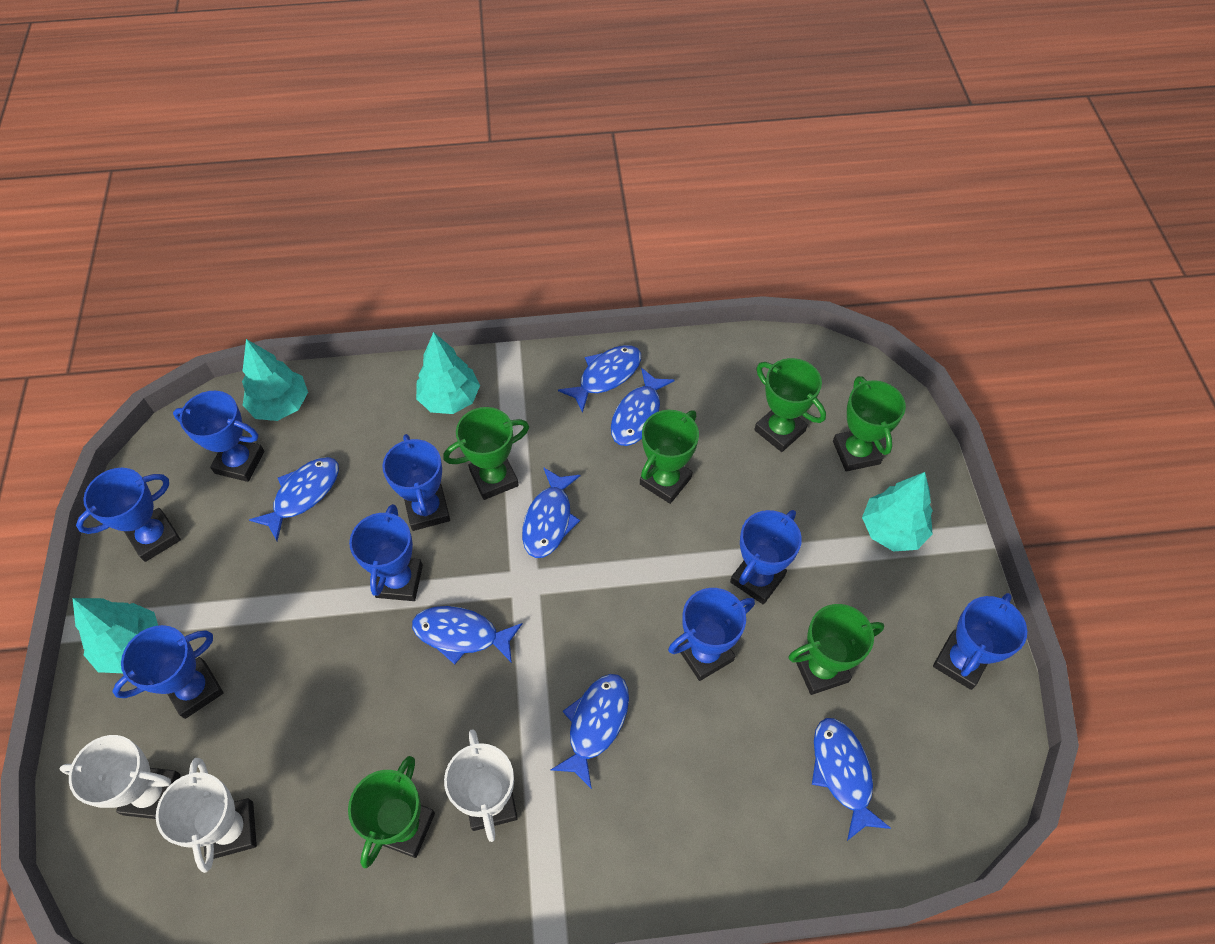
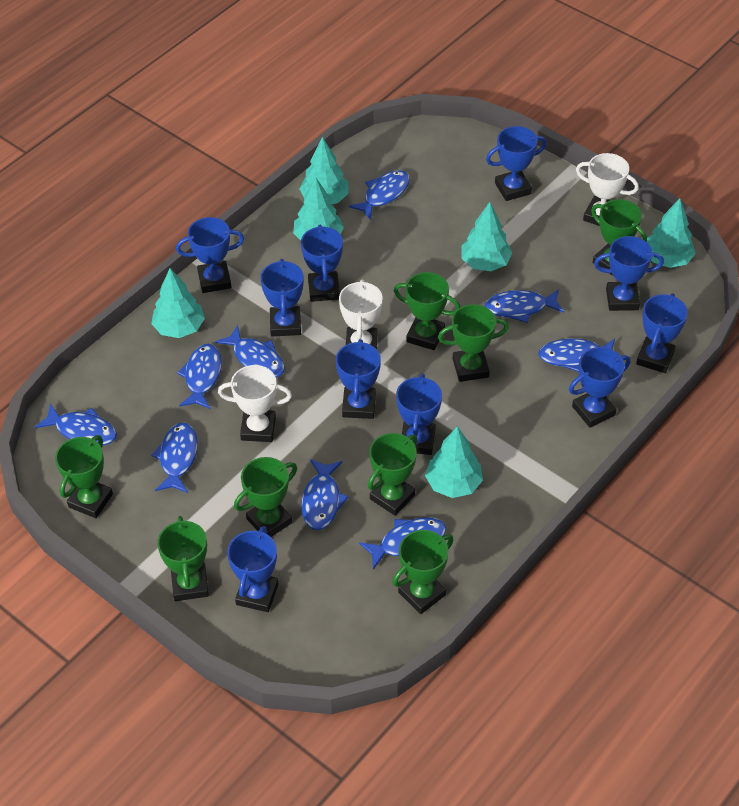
blue fish: 7 -> 9
blue trophy: 8 -> 10
green trophy: 6 -> 8
turquoise tree: 4 -> 6

